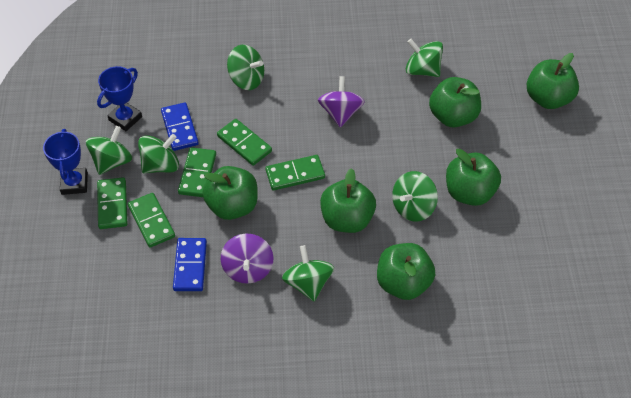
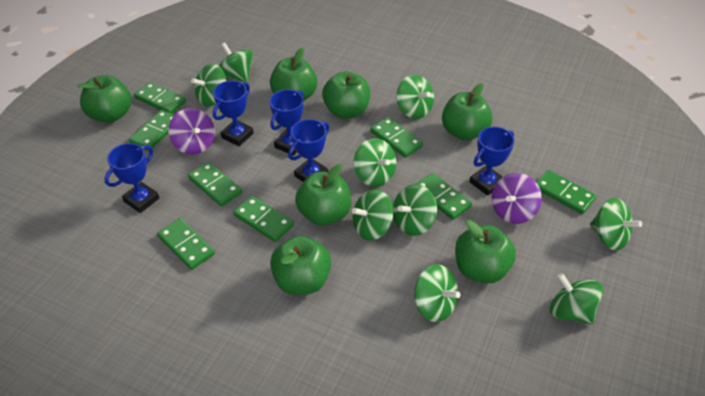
blue domino: 2 -> 0
blue trophy: 2 -> 5
green apple: 6 -> 7
green domino: 5 -> 8
green spinning top: 6 -> 9

